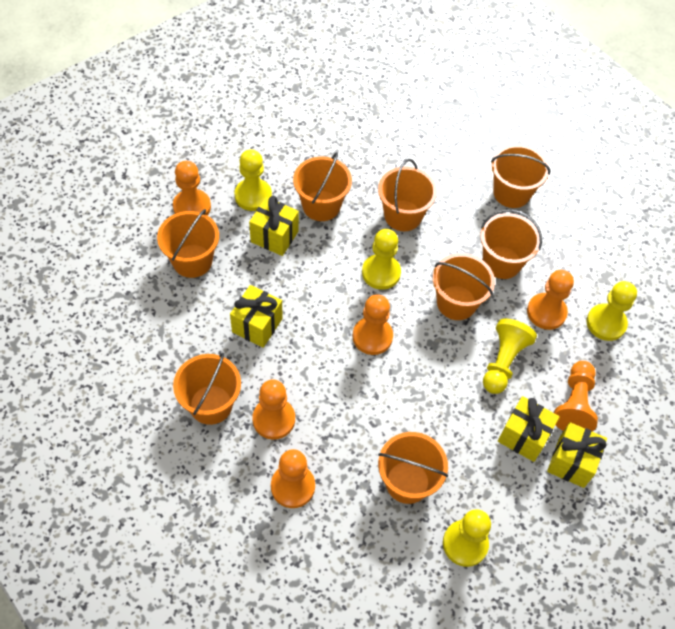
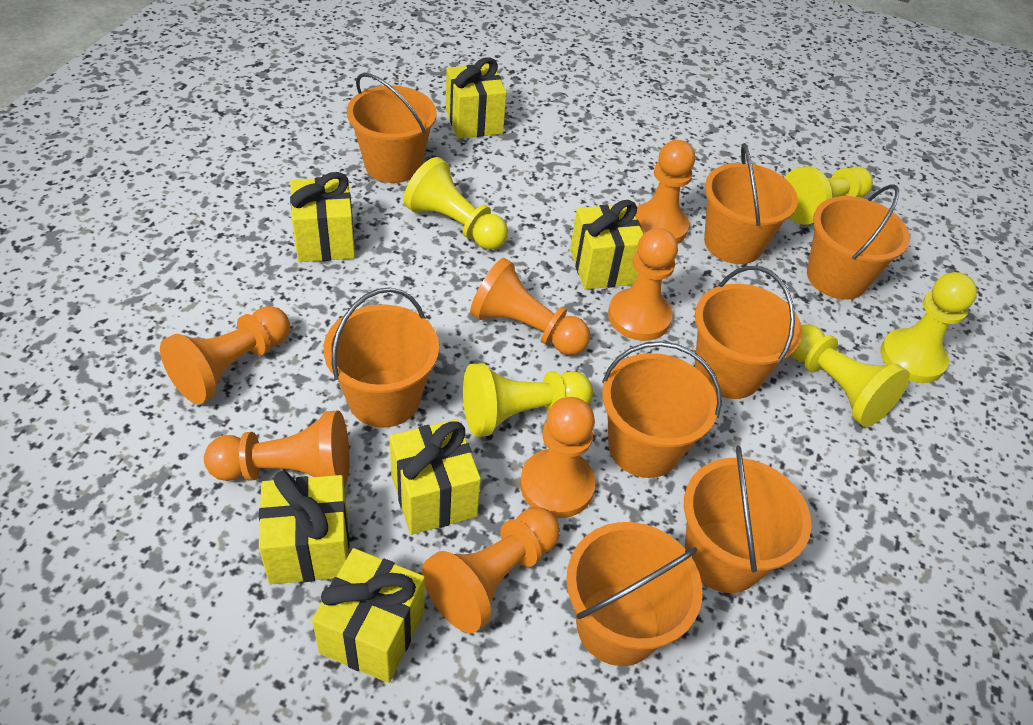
orange pawn: 6 -> 7
yellow gift: 4 -> 6

